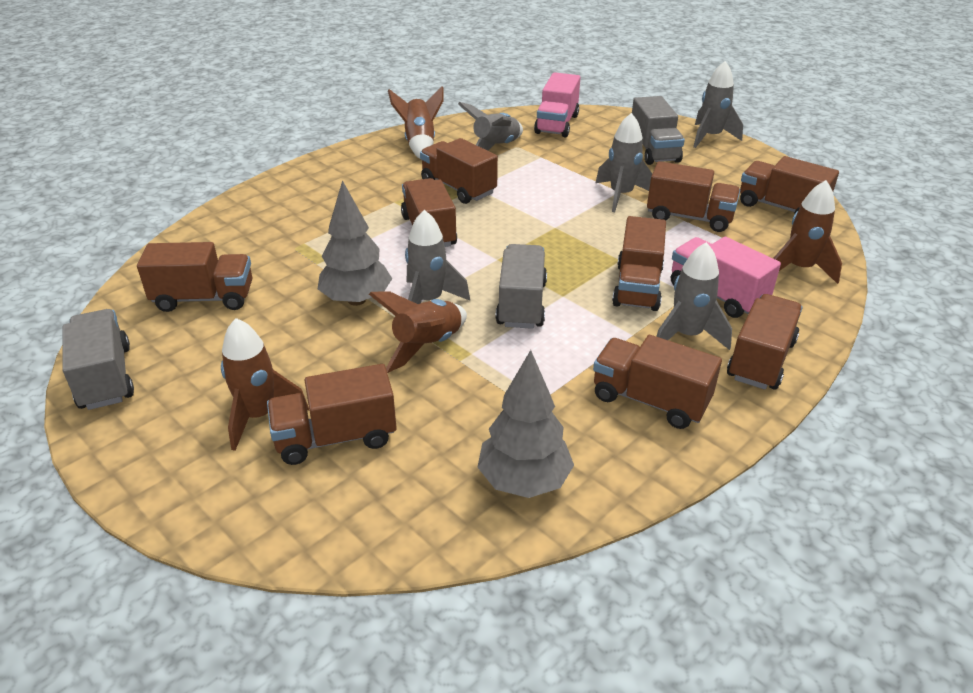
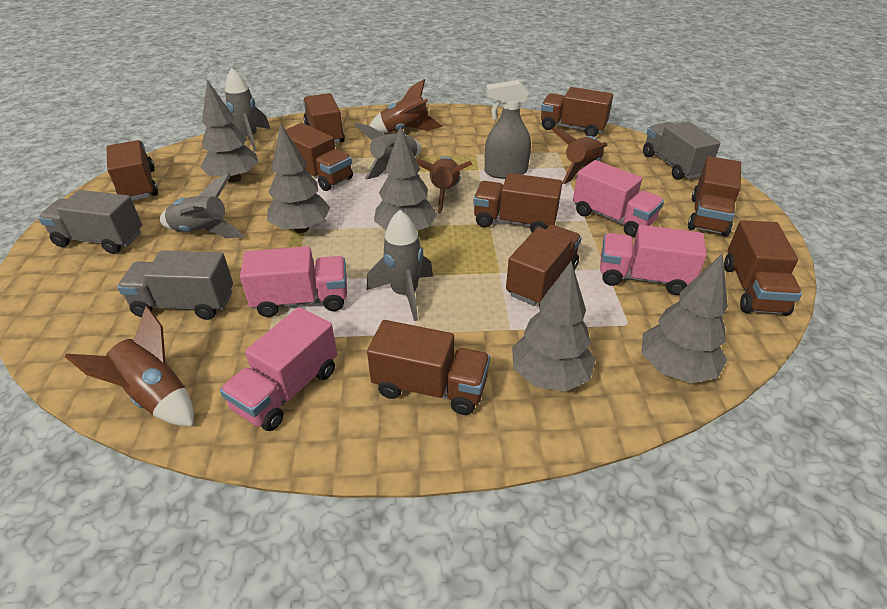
grey rocket: 5 -> 4
grey spray bottle: 0 -> 1
grey tree: 2 -> 5
pink truck: 2 -> 4

